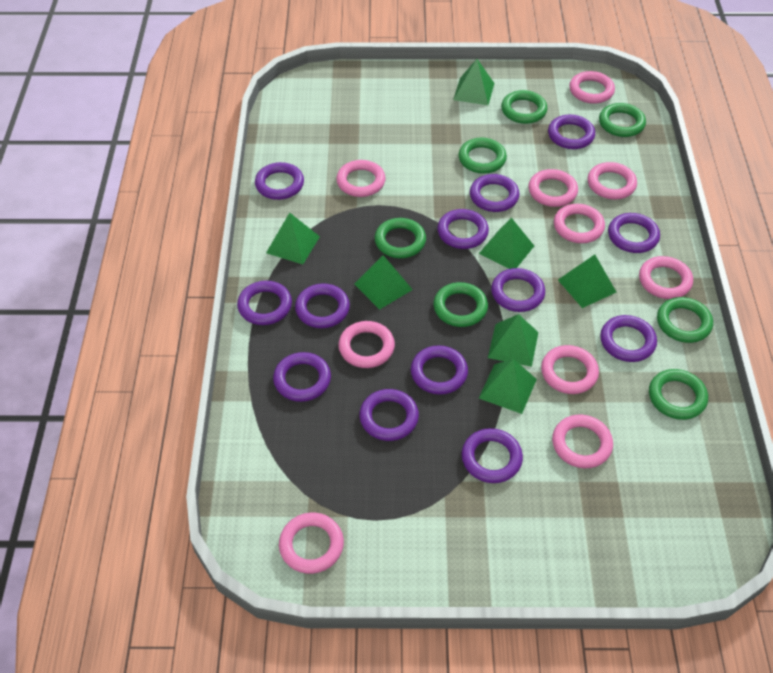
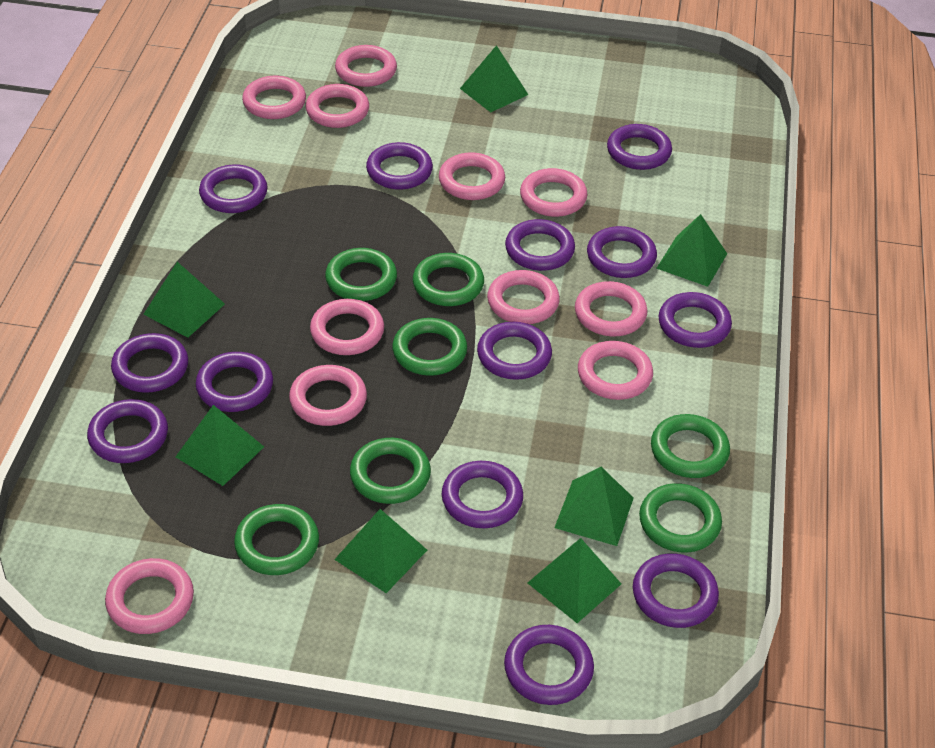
pink ring: 10 -> 11

